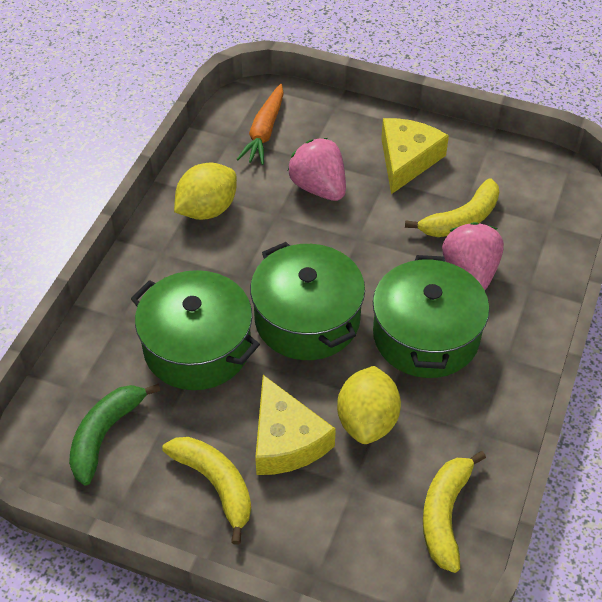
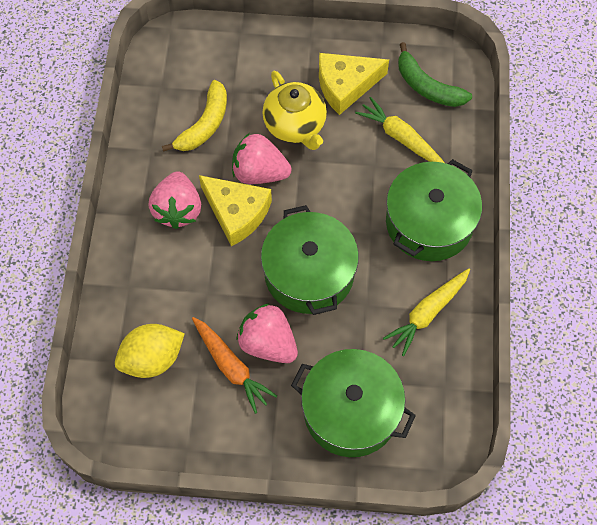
pink strawberry: 2 -> 3
yellow banana: 3 -> 1
yellow carrot: 0 -> 2
yellow lemon: 2 -> 1
yellow teapot: 0 -> 1

